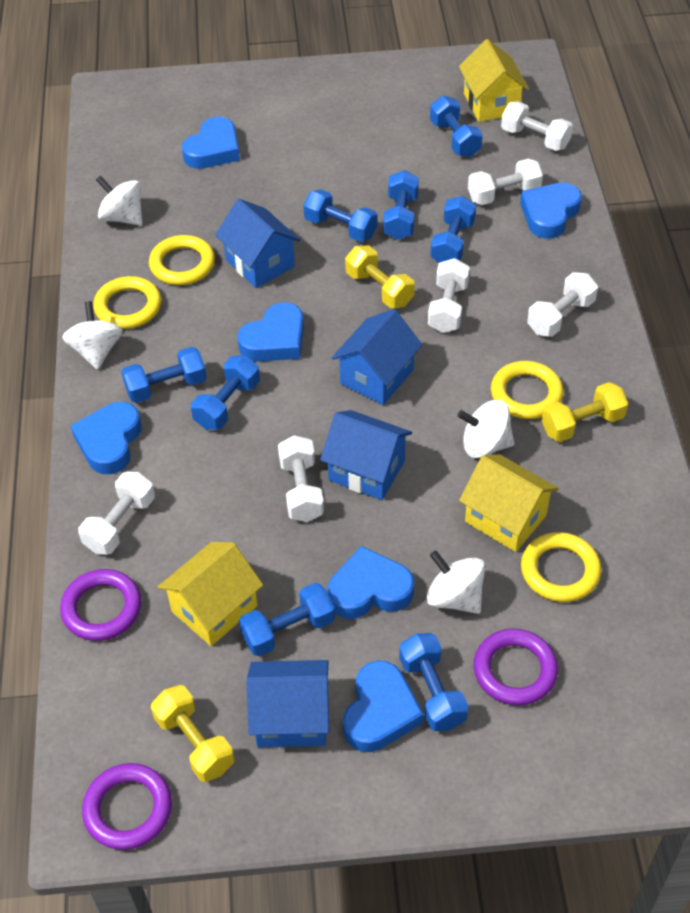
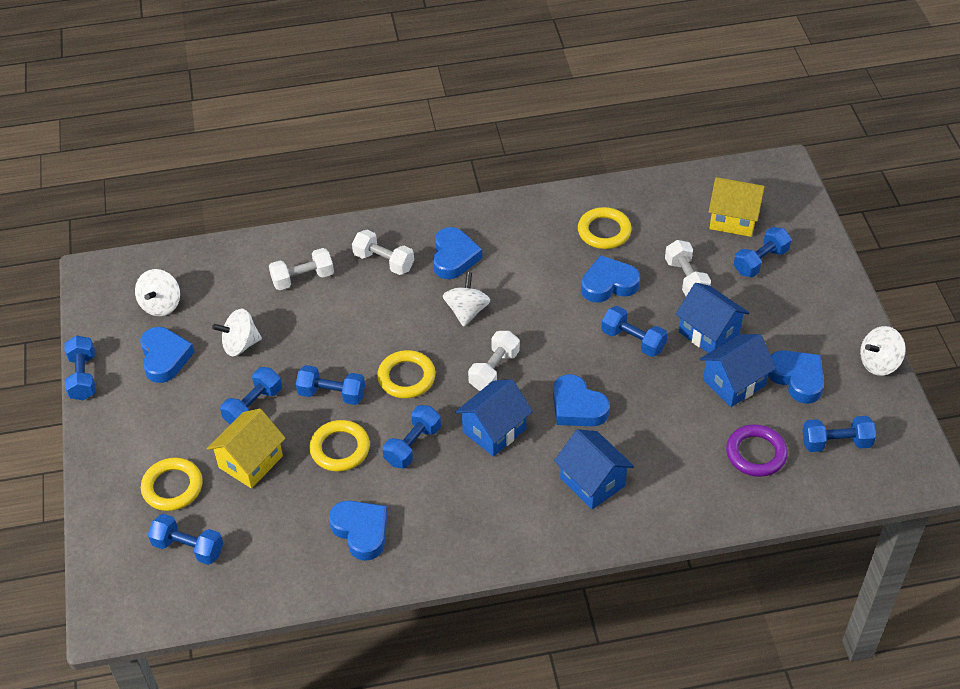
purple ring: 3 -> 1
white dumbbell: 6 -> 4
yellow dumbbell: 3 -> 0
yellow house: 3 -> 2

